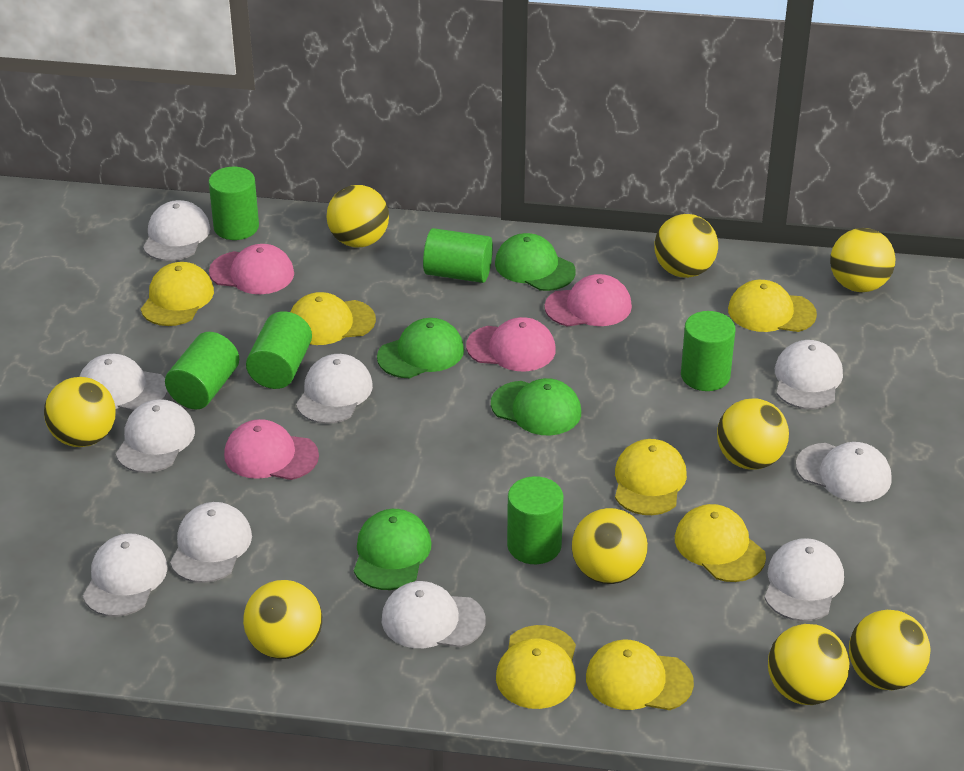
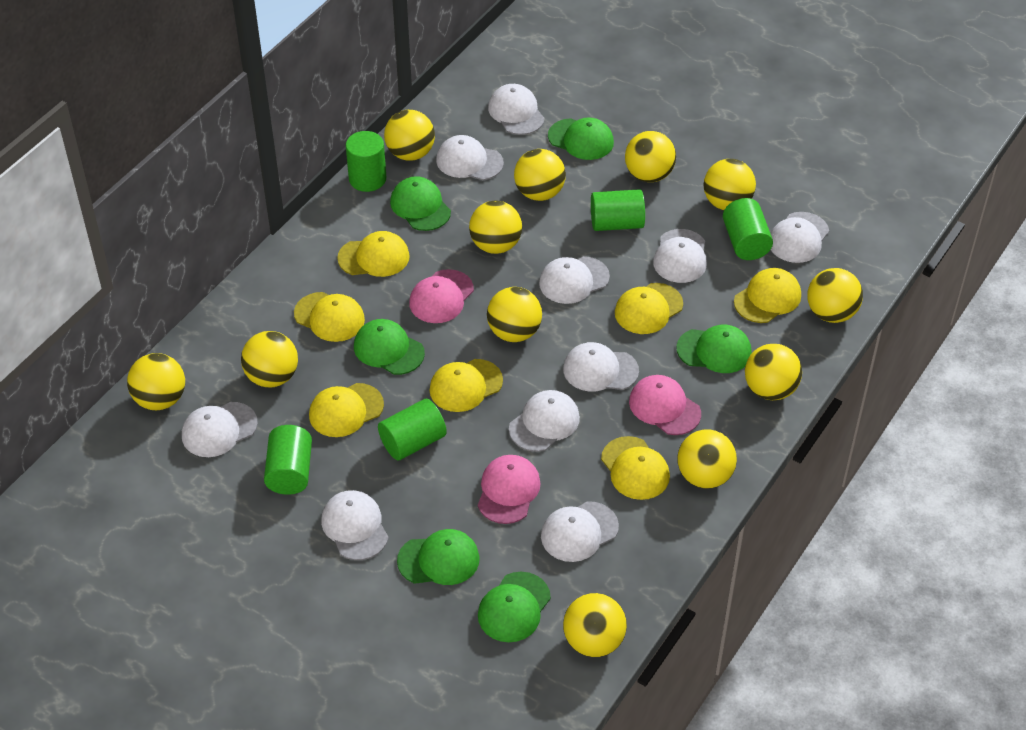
green cap: 4 -> 6
green cylinder: 6 -> 5
pink cap: 4 -> 3
yellow ball: 9 -> 12

